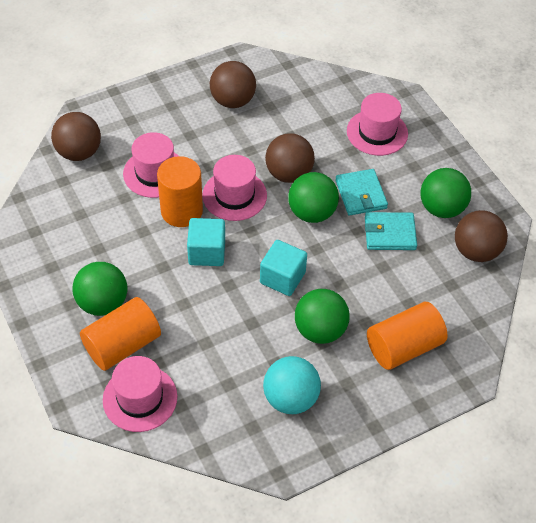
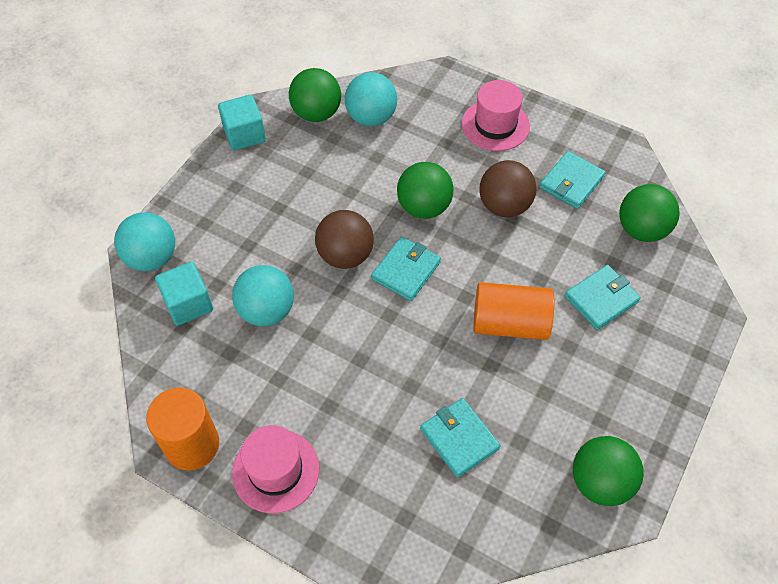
brown ball: 4 -> 2
orange cylinder: 3 -> 2
pink hat: 4 -> 2
turquoise ball: 1 -> 3
turquoise wallet: 2 -> 4

